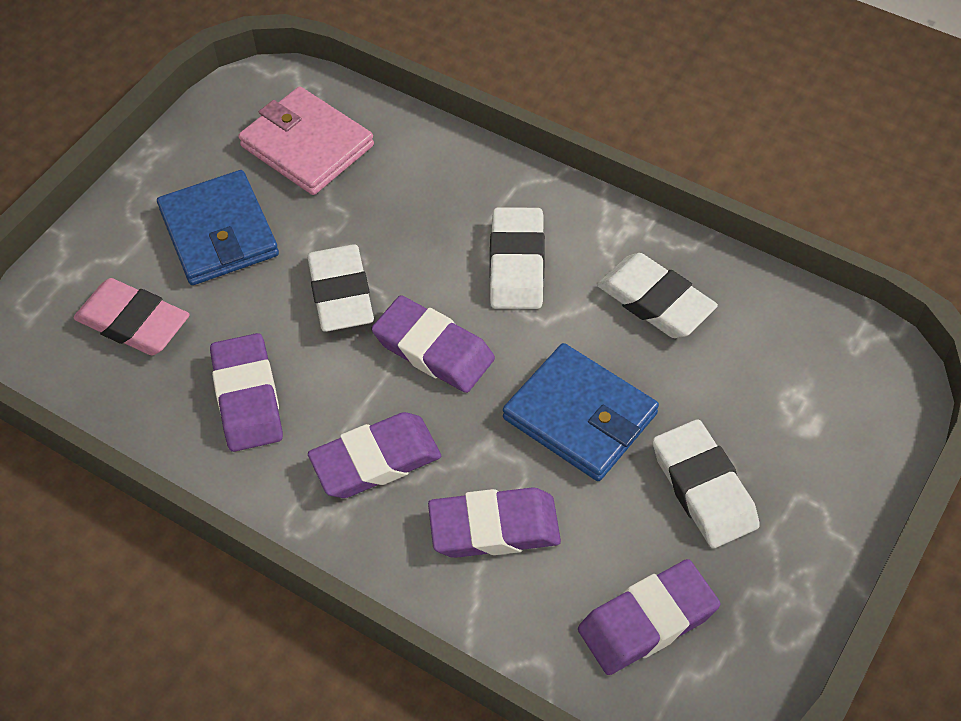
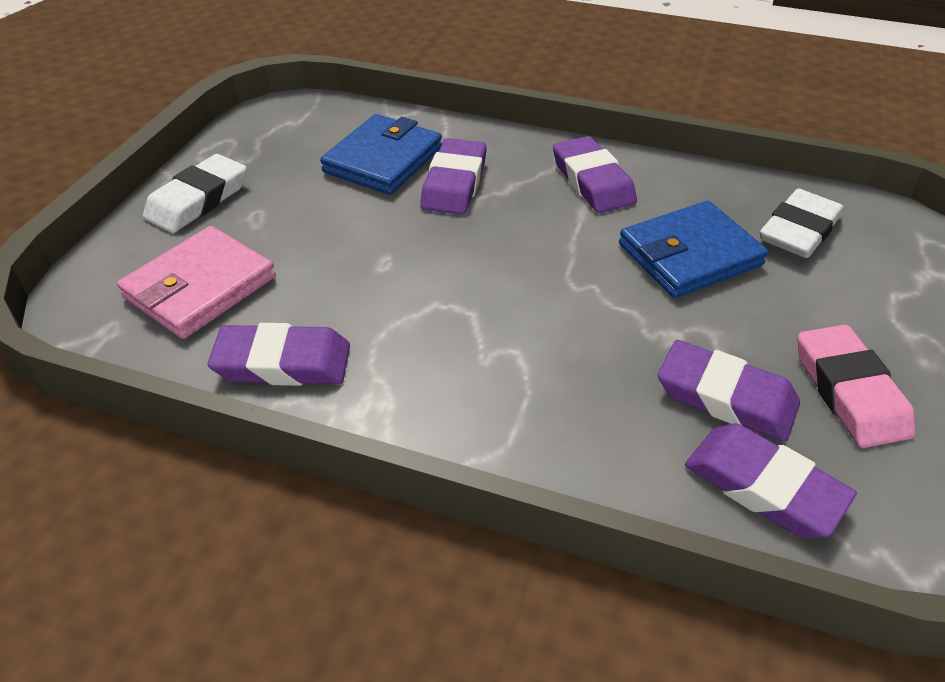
white eraser: 4 -> 2

